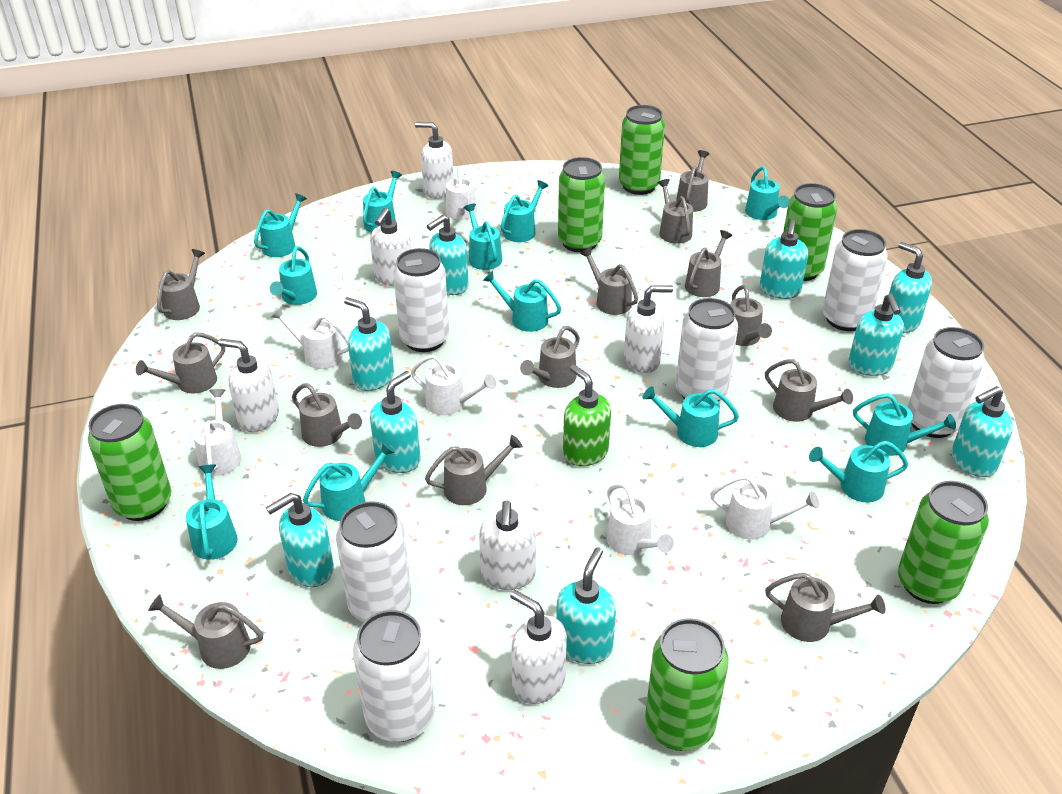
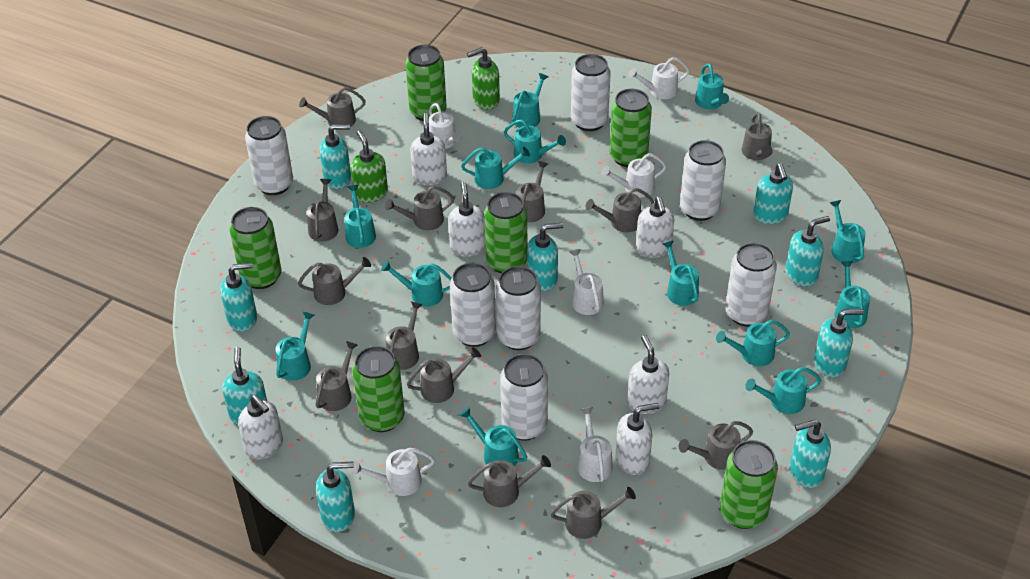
green soap dispenser: 1 -> 2
turquoise watering can: 12 -> 13
white can: 6 -> 7

